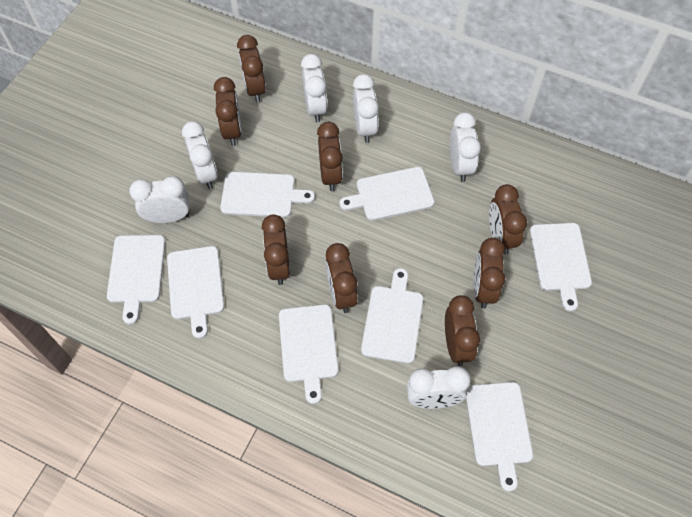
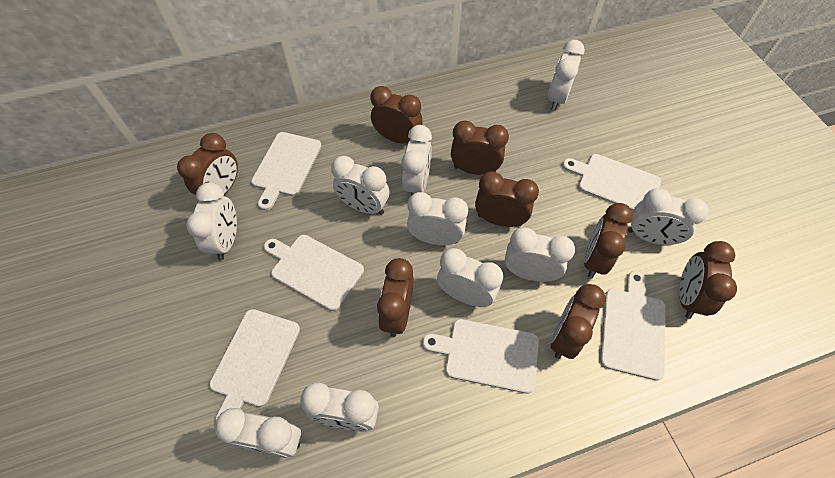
white clock: 6 -> 10
white cutting board: 8 -> 6

